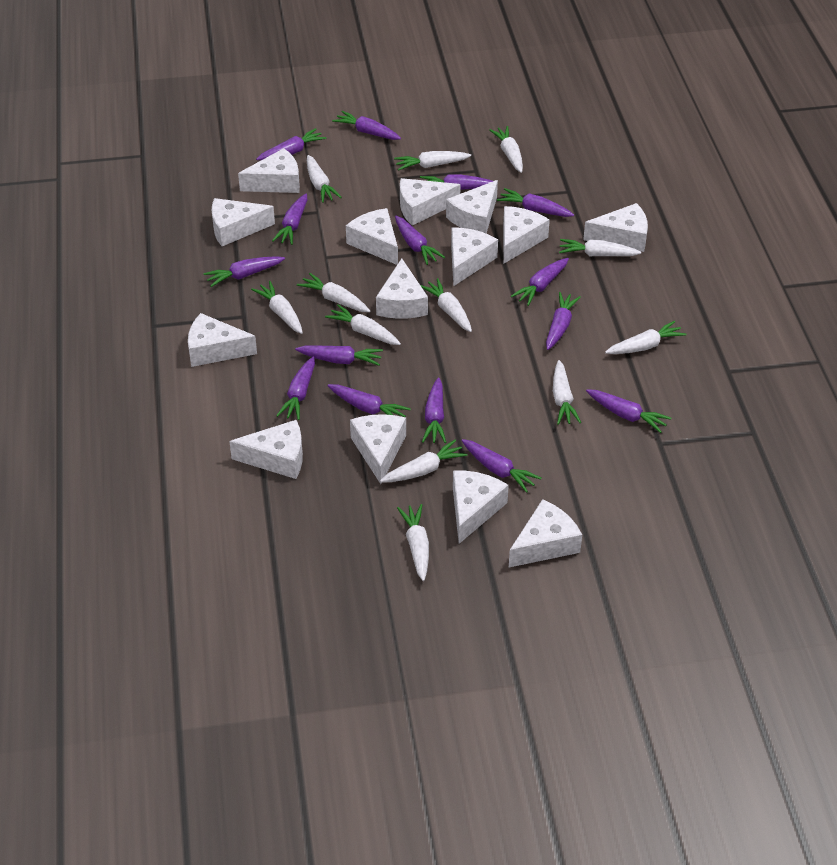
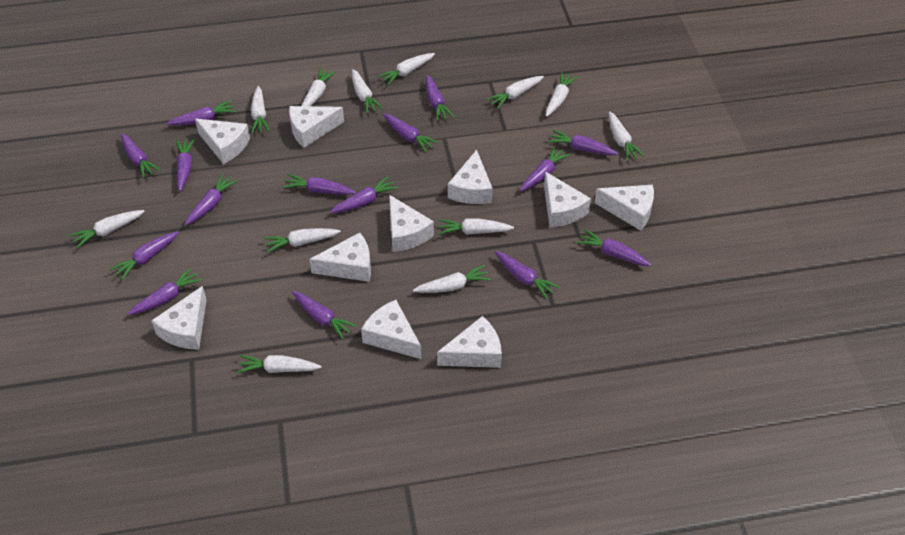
white cheese: 14 -> 10

